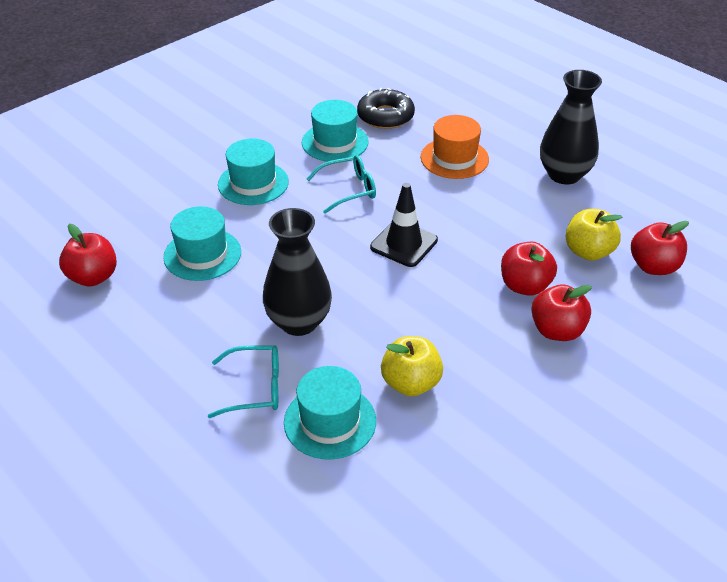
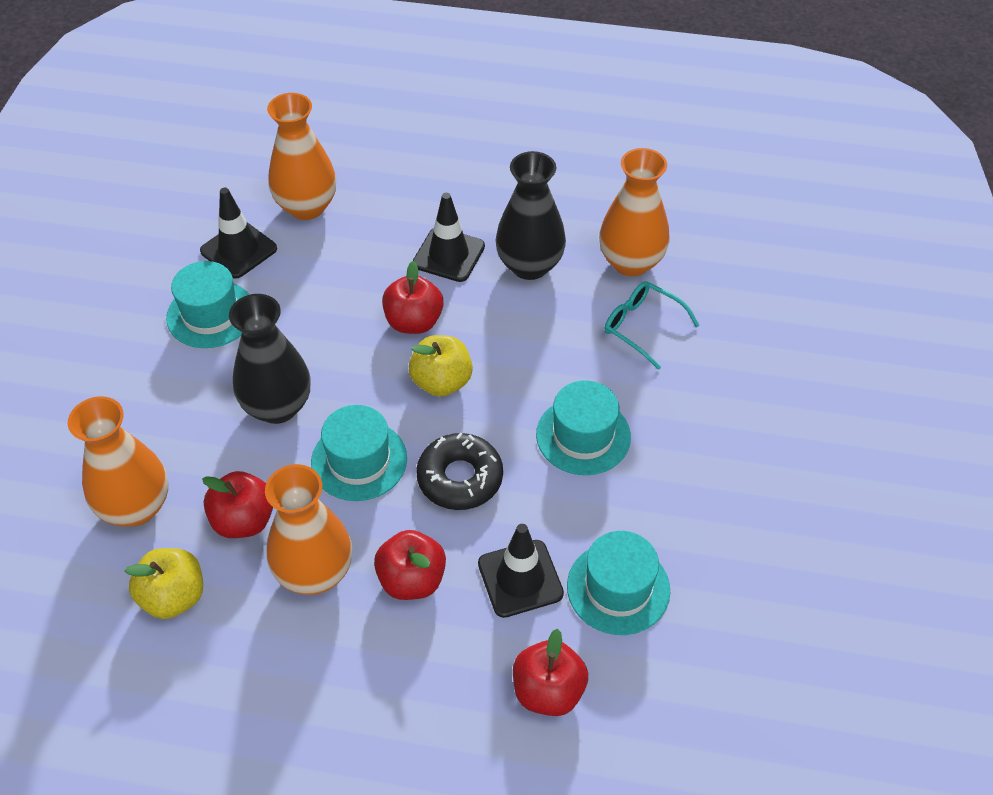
black traffic cone: 1 -> 3
orange hat: 1 -> 0
orange vase: 0 -> 4
turquoise glasses: 2 -> 1

